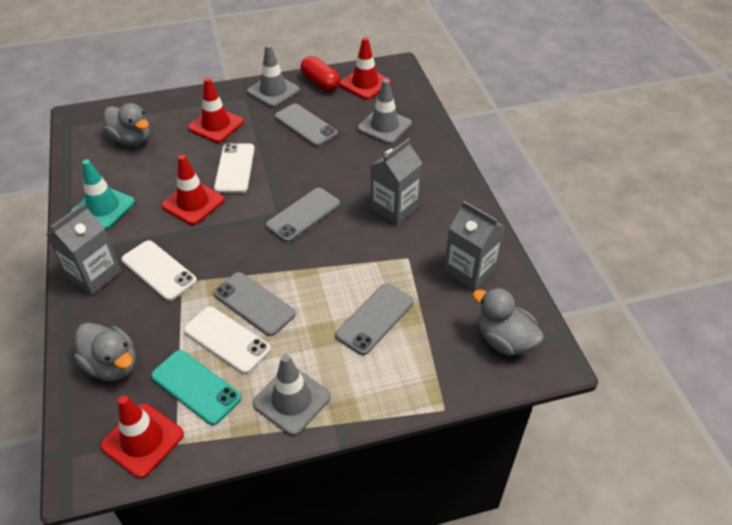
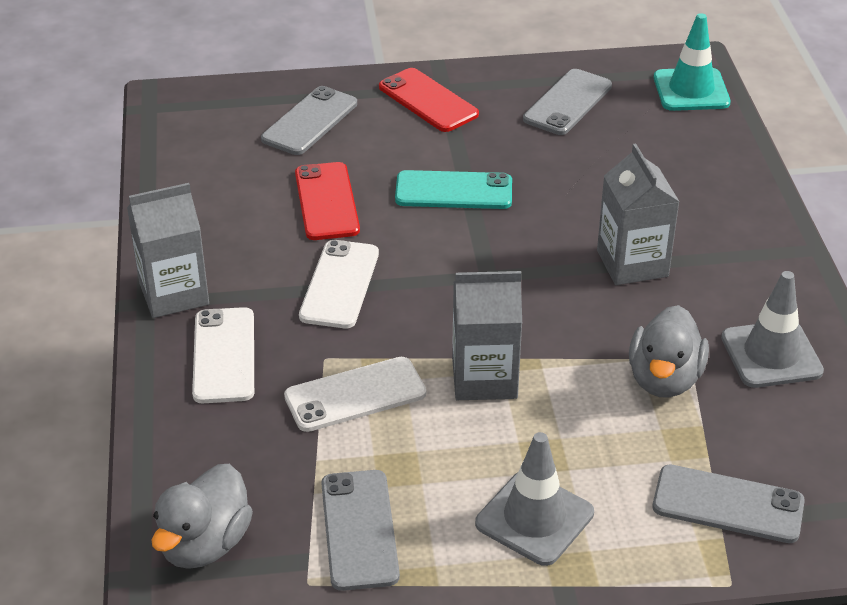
grey duck: 3 -> 2
grey traffic cone: 3 -> 2
red capsule: 1 -> 0
red phone: 0 -> 2
red traffic cone: 4 -> 0

